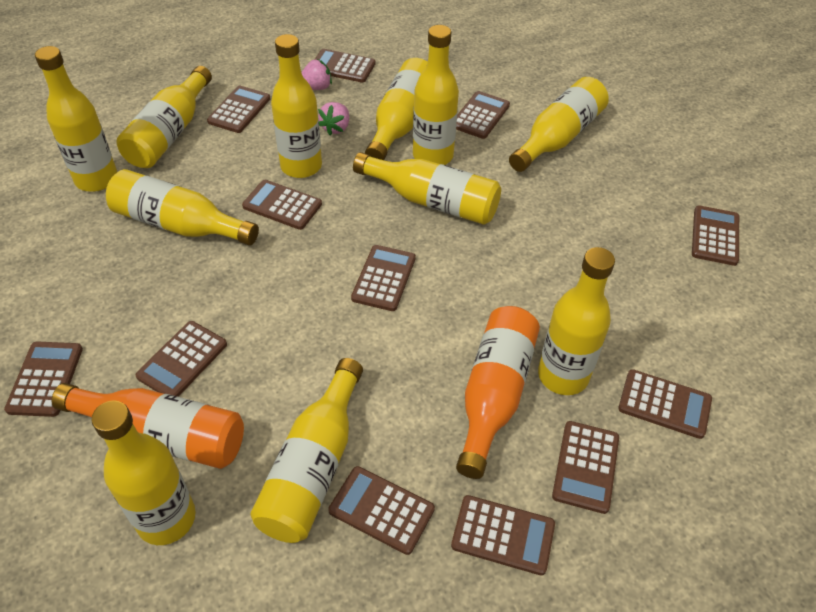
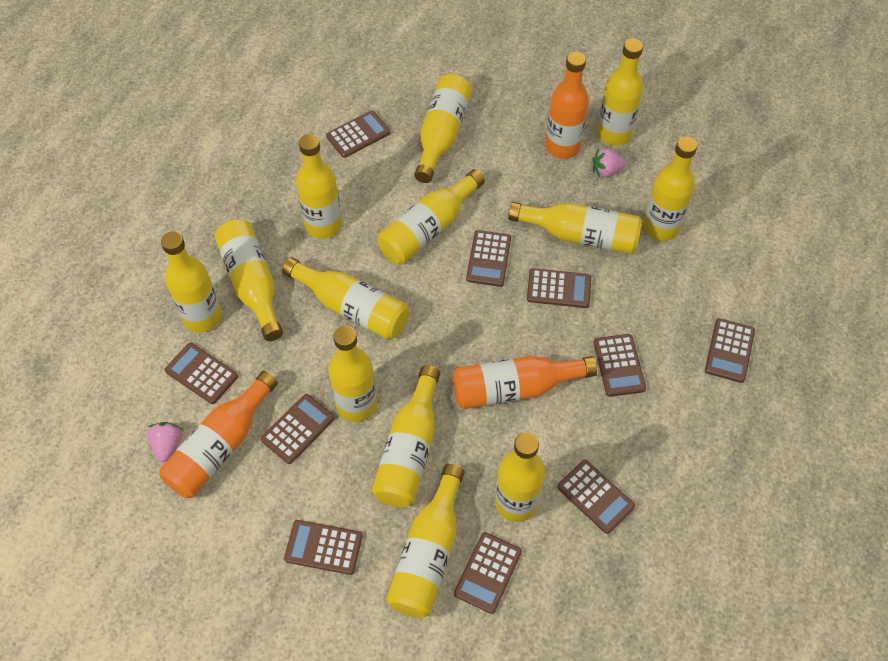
brown calculator: 12 -> 10
orange bottle: 2 -> 3
yellow bottle: 11 -> 13

